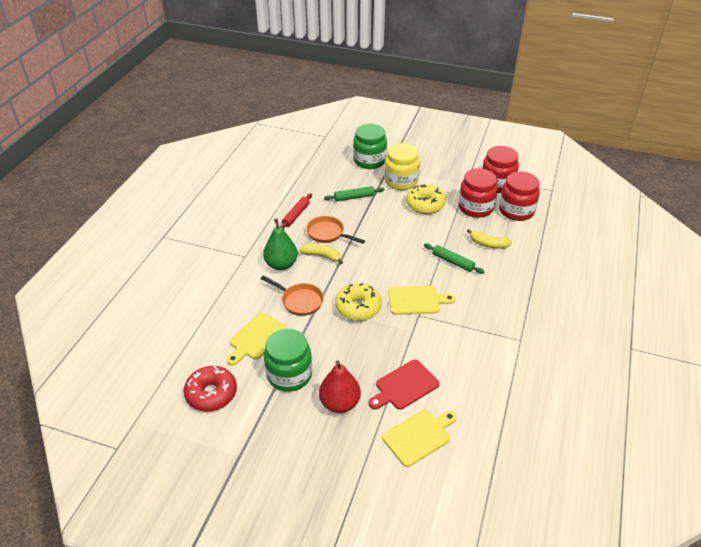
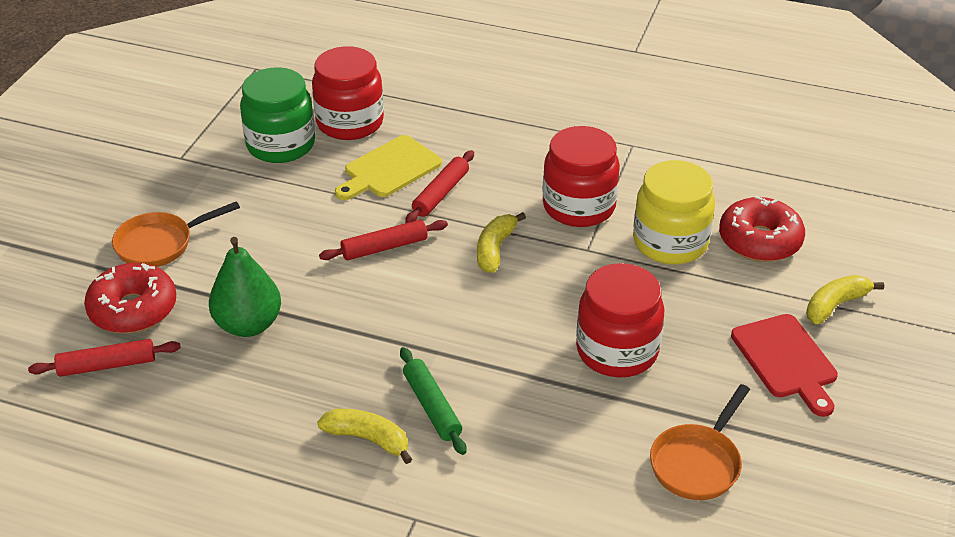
green jar: 2 -> 1
green rolling pin: 2 -> 1
red donut: 1 -> 2
red pear: 1 -> 0
red rolling pin: 1 -> 3
yellow banana: 2 -> 3
yellow cutting board: 3 -> 1
yellow donut: 2 -> 0

